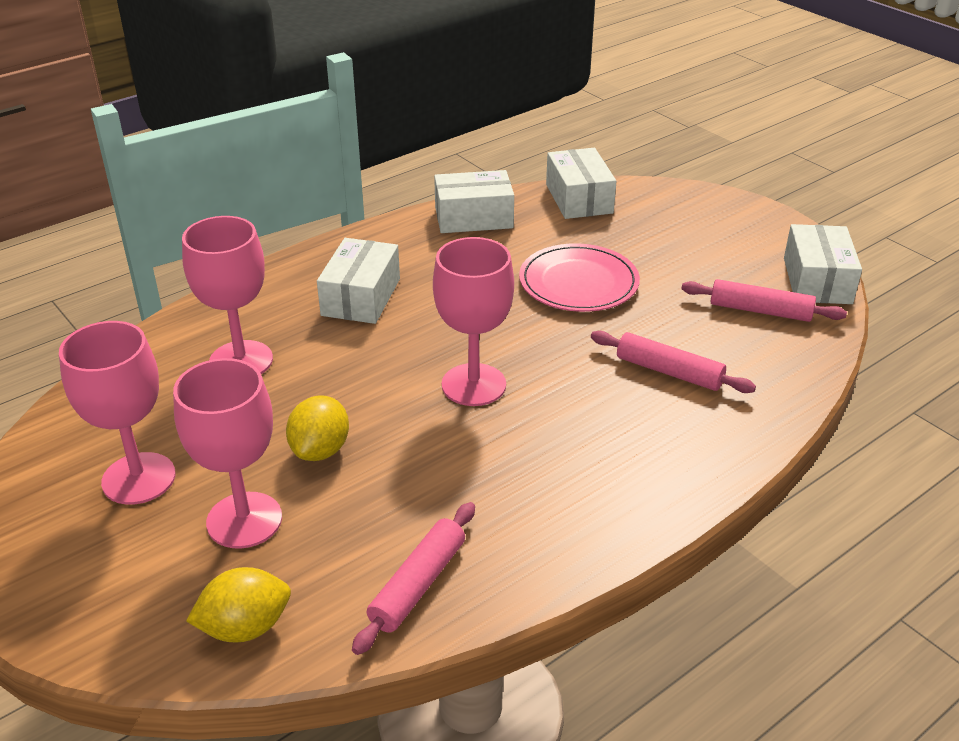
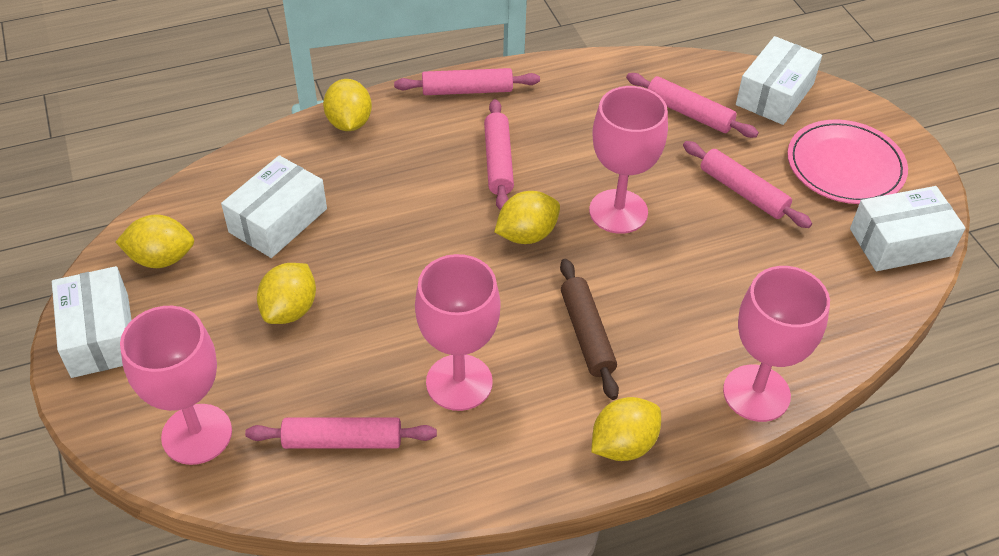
brown rolling pin: 0 -> 1
pink rolling pin: 3 -> 5
yellow lemon: 2 -> 5

